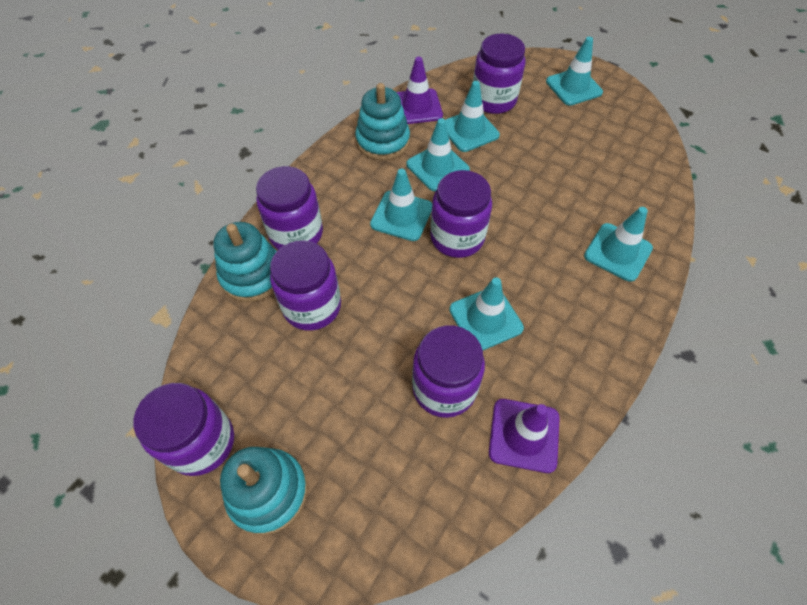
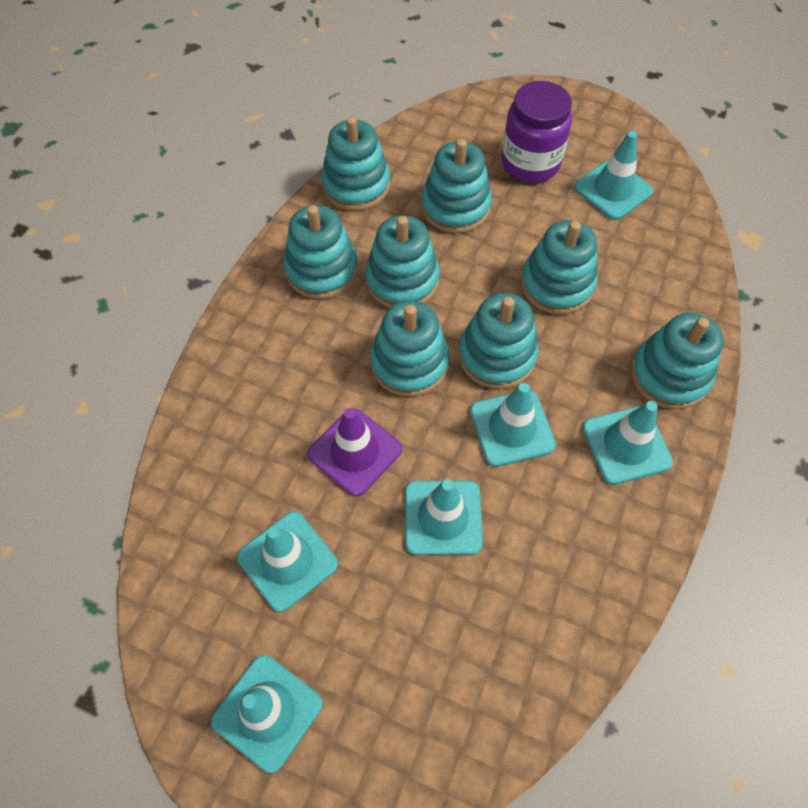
purple jar: 6 -> 1
purple traffic cone: 2 -> 1
turquoise stacking toy: 3 -> 8

